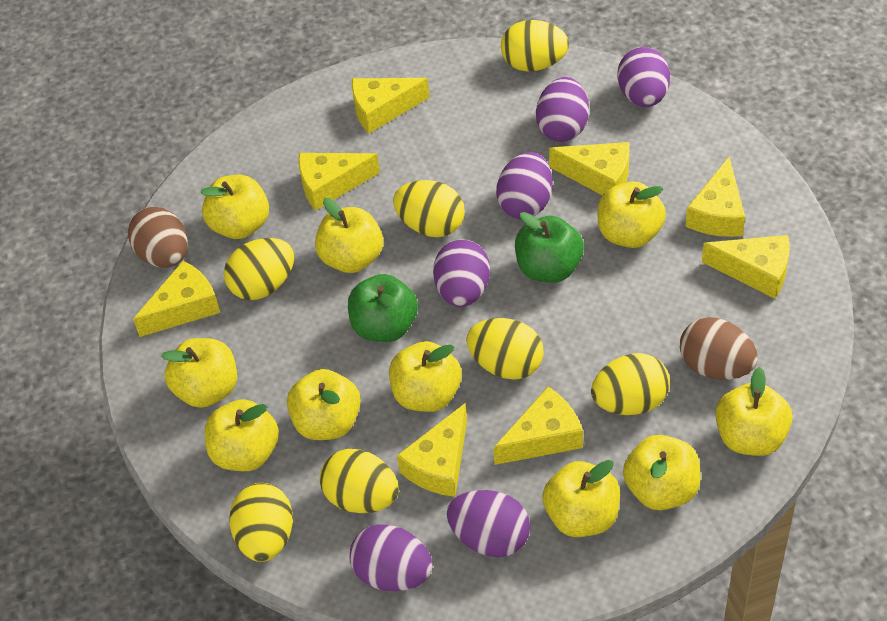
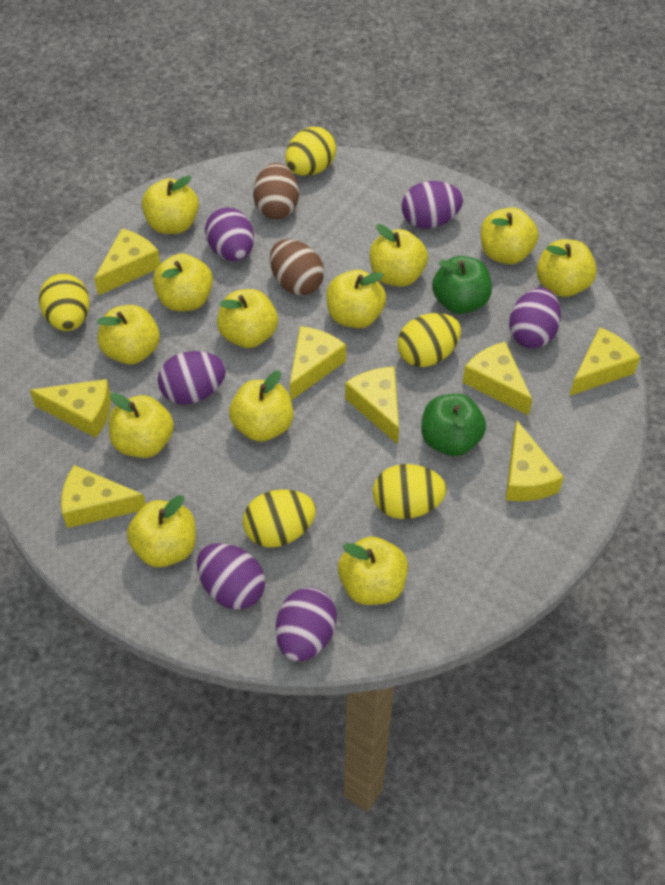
yellow apple: 10 -> 12
yellow egg: 7 -> 5

